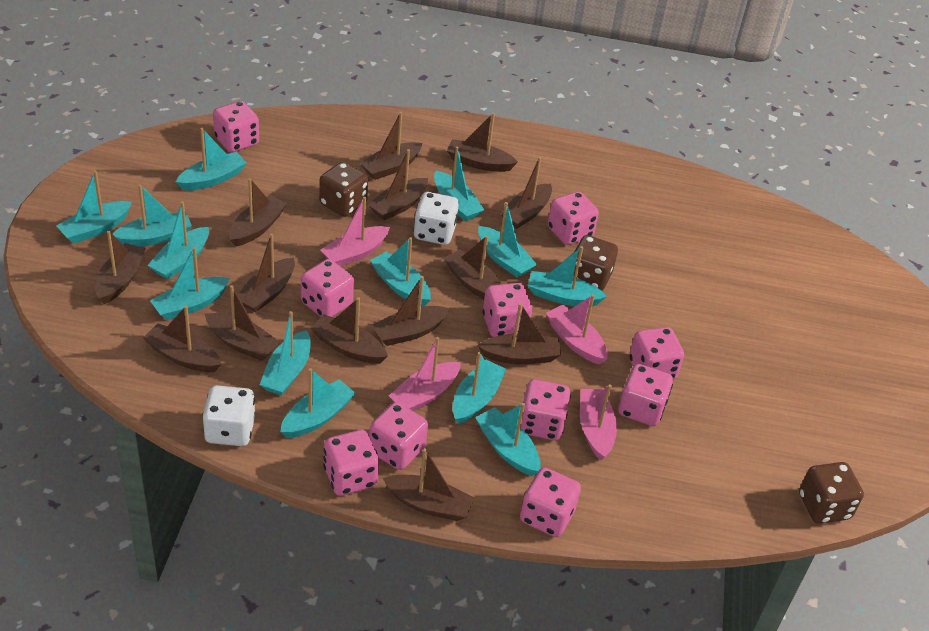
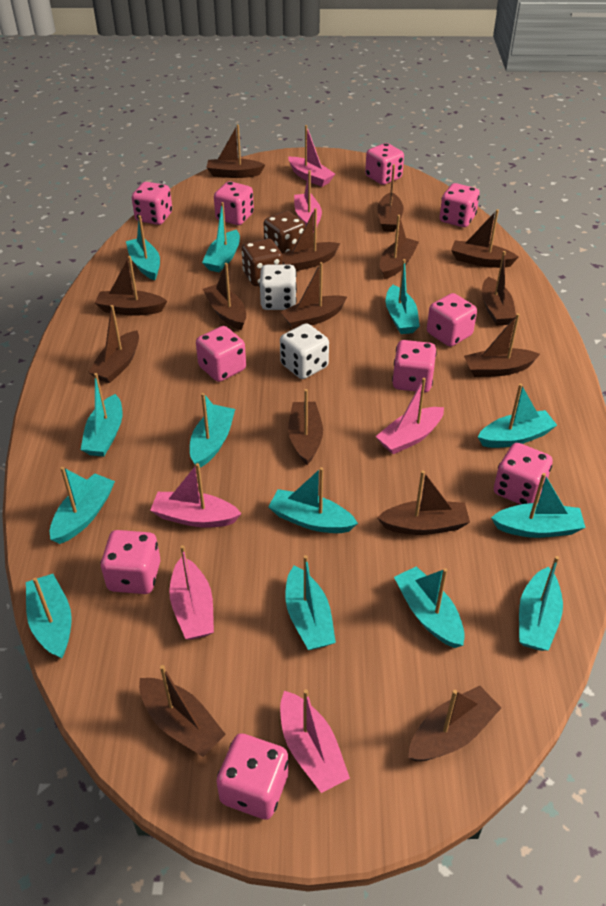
brown boat: 14 -> 15
brown dice: 3 -> 2
pink boat: 4 -> 6

